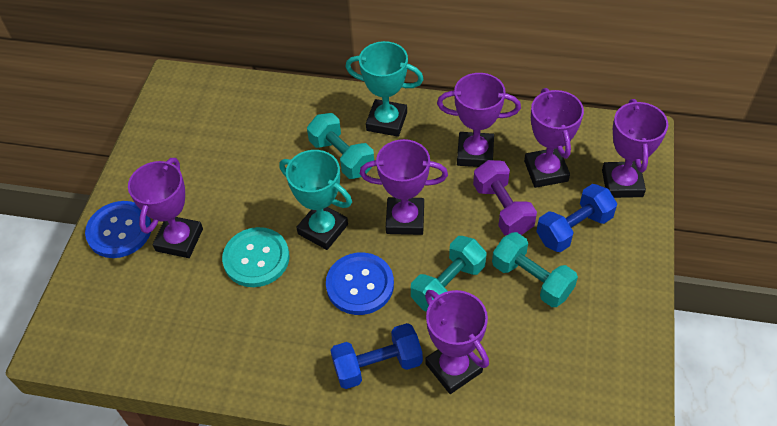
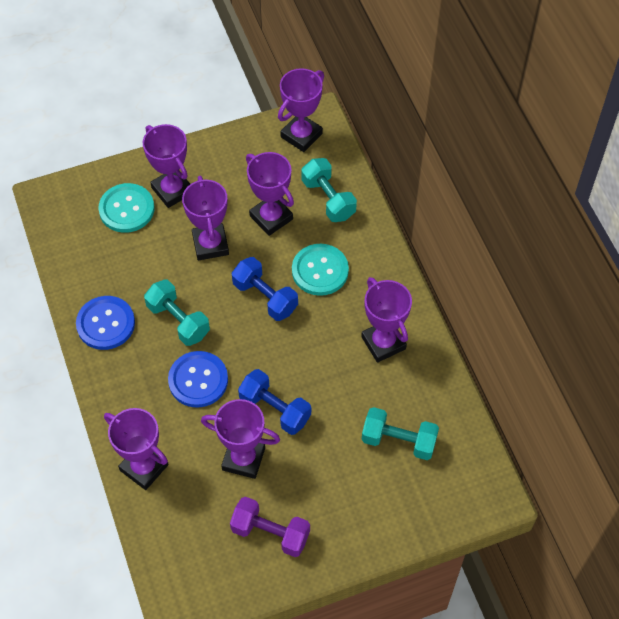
purple trophy: 6 -> 7
turquoise button: 1 -> 2
turquoise trophy: 2 -> 0

